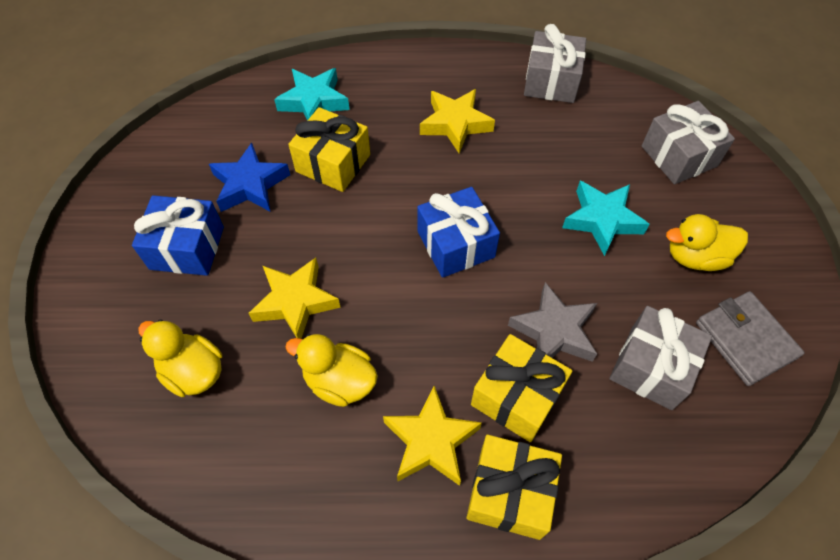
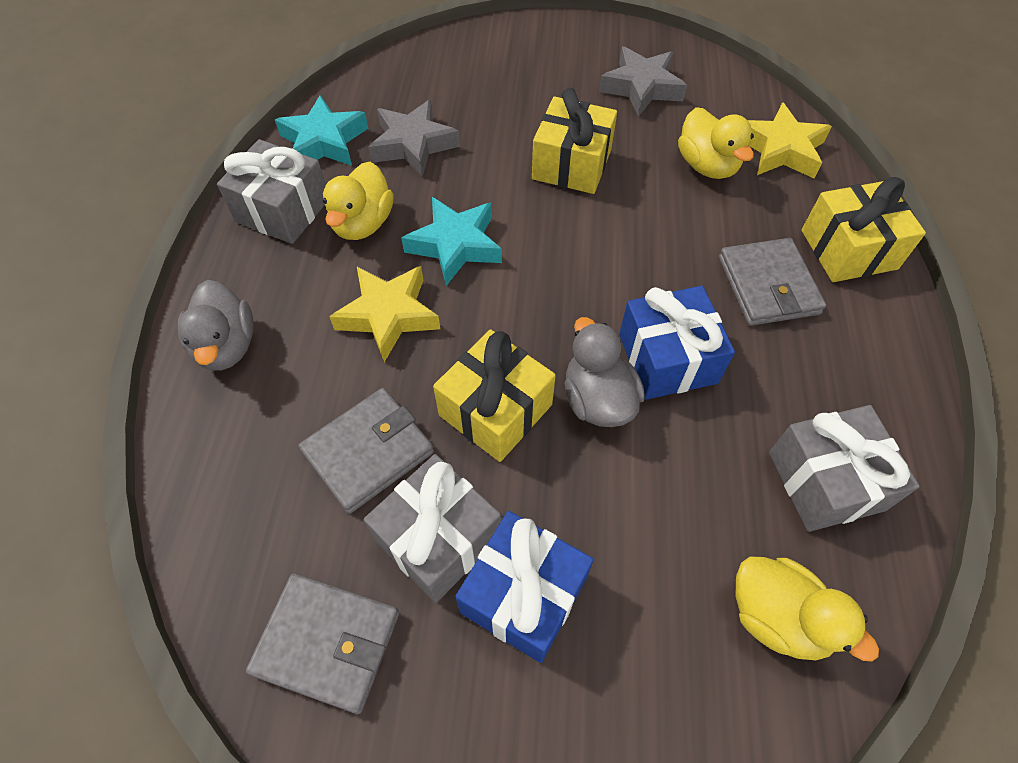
blue star: 1 -> 0
grey duck: 0 -> 2
grey star: 1 -> 2
grey wallet: 1 -> 3
yellow star: 3 -> 2

